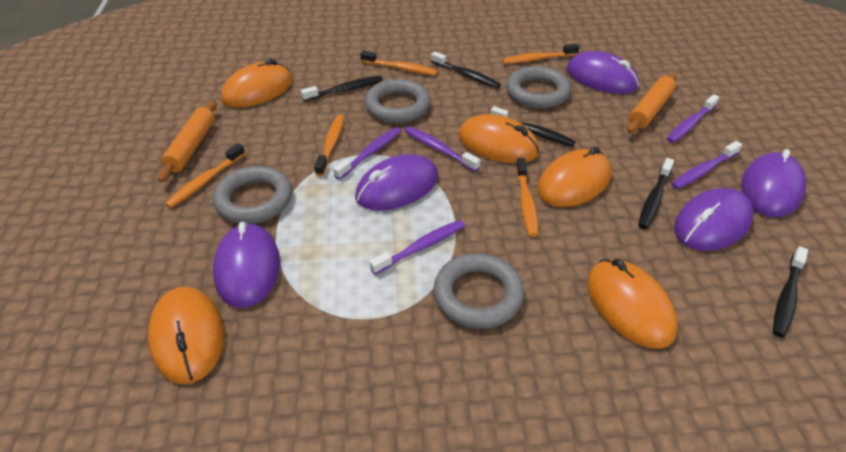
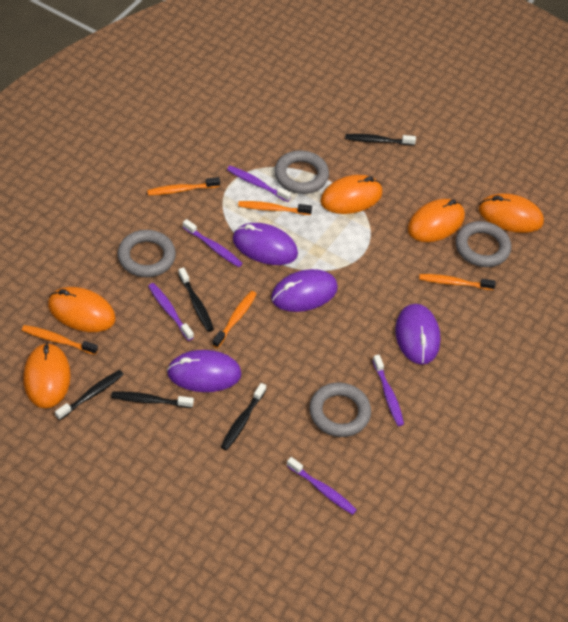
orange rolling pin: 2 -> 0
purple mouse: 5 -> 4

